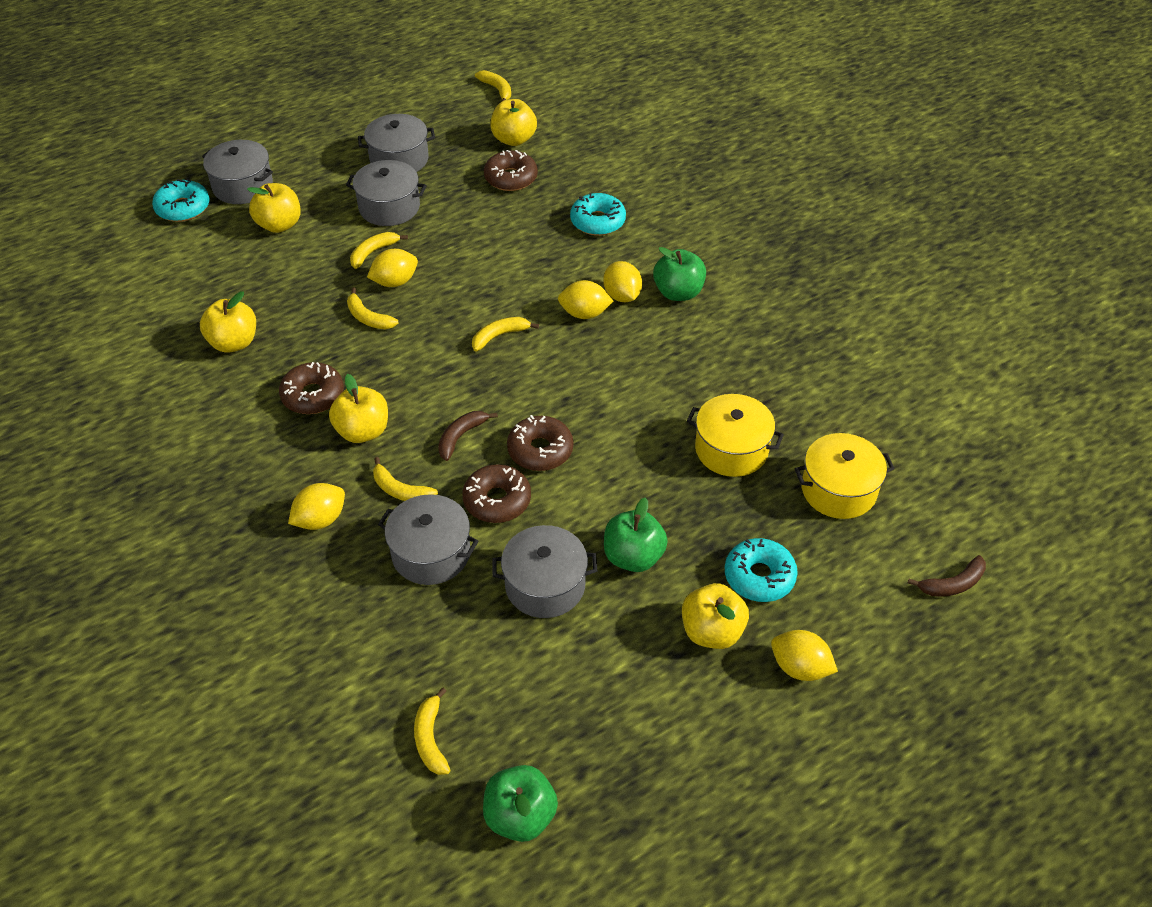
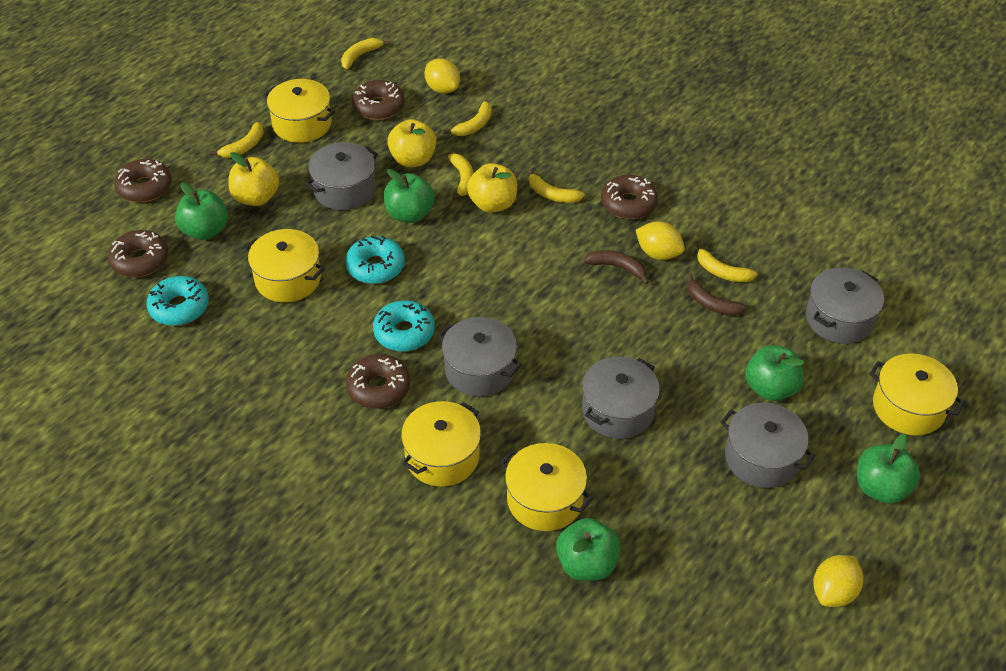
brown donut: 4 -> 5
green apple: 3 -> 5
yellow apple: 5 -> 3
yellow lemon: 5 -> 3
yellow pot: 2 -> 5

